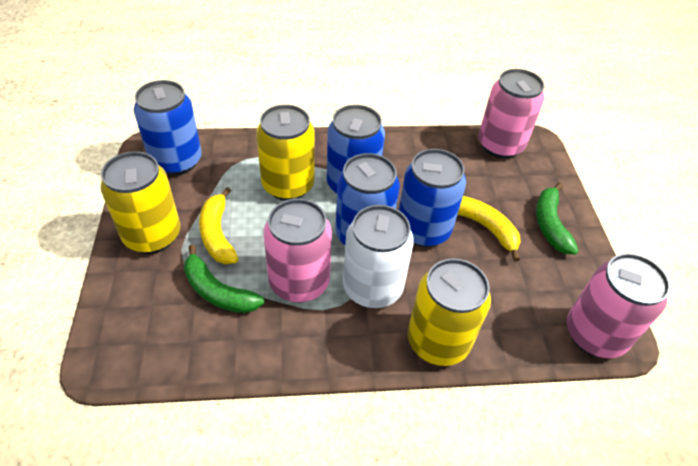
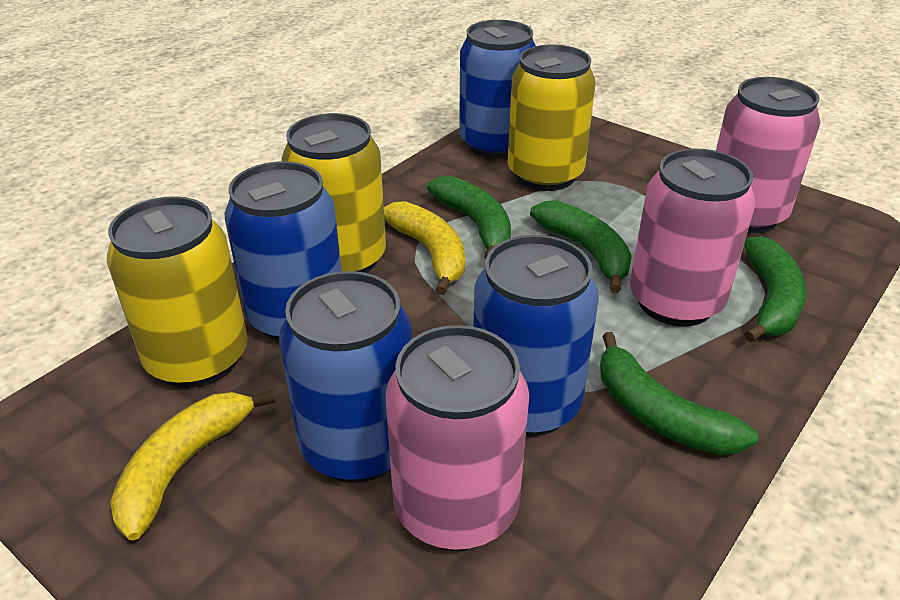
green banana: 2 -> 4
white can: 1 -> 0

